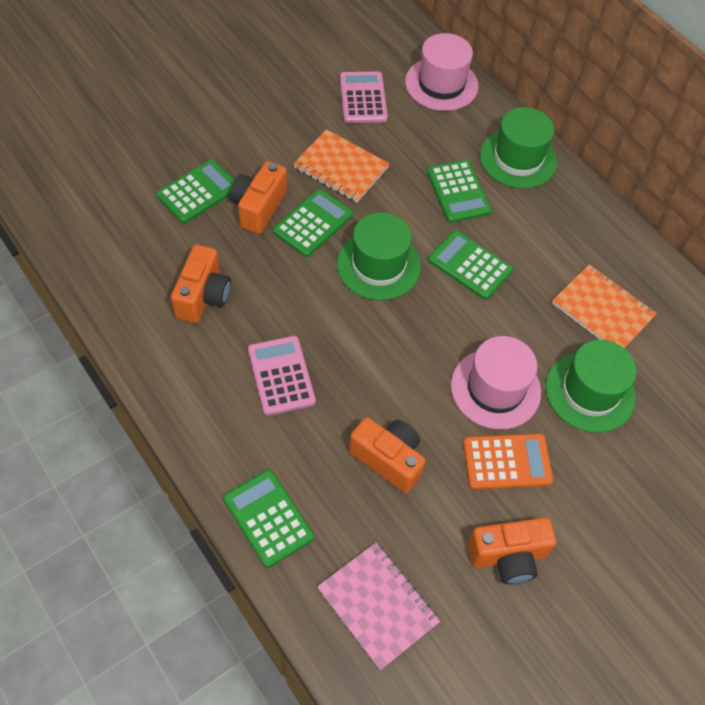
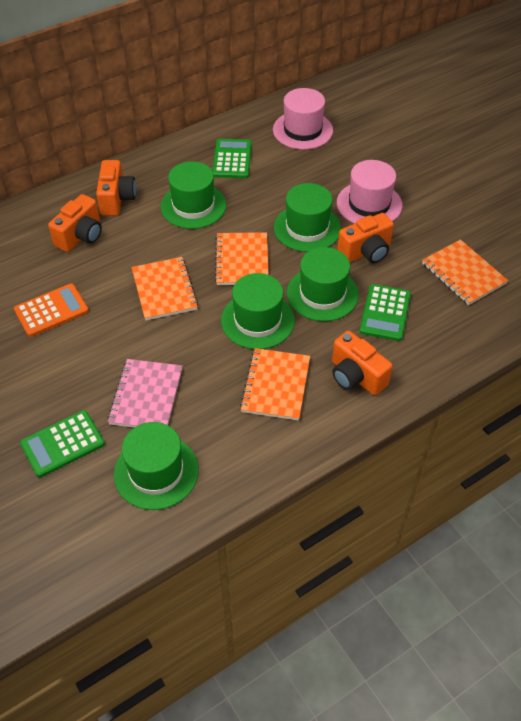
green calculator: 5 -> 3
green hat: 3 -> 5
orange notebook: 2 -> 4
pink calculator: 2 -> 0

